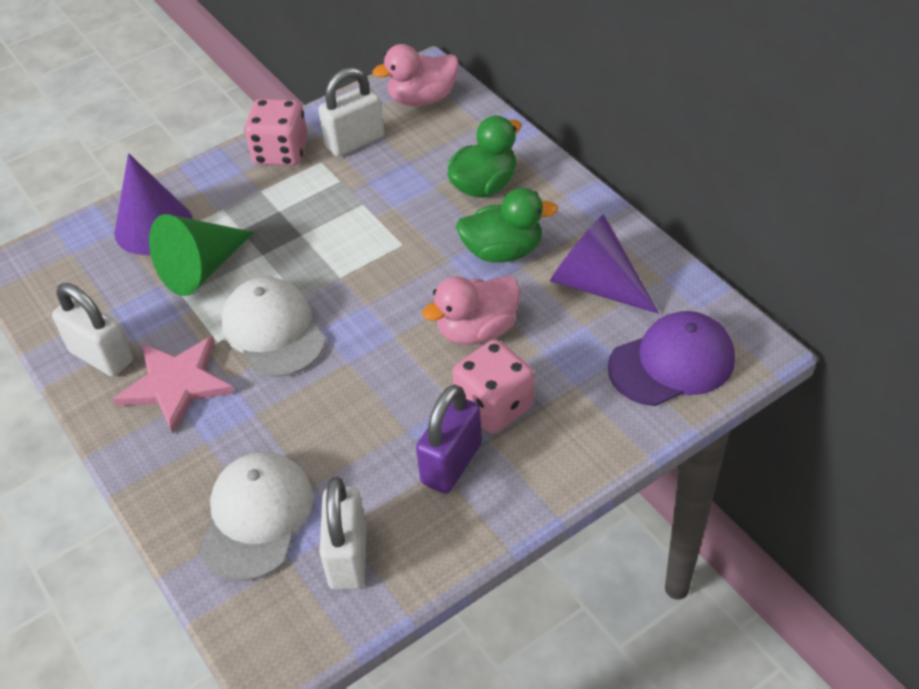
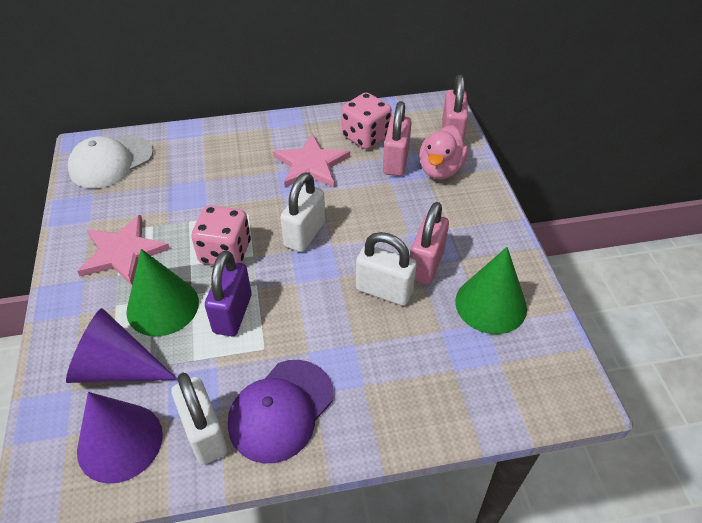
green cone: 1 -> 2
green duck: 2 -> 0
pink duck: 2 -> 1
pink padlock: 0 -> 3
pink star: 1 -> 2
white cap: 2 -> 1

